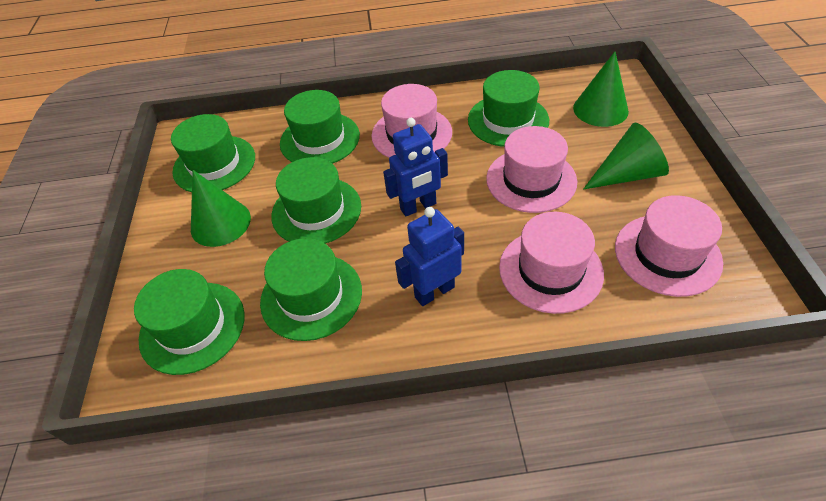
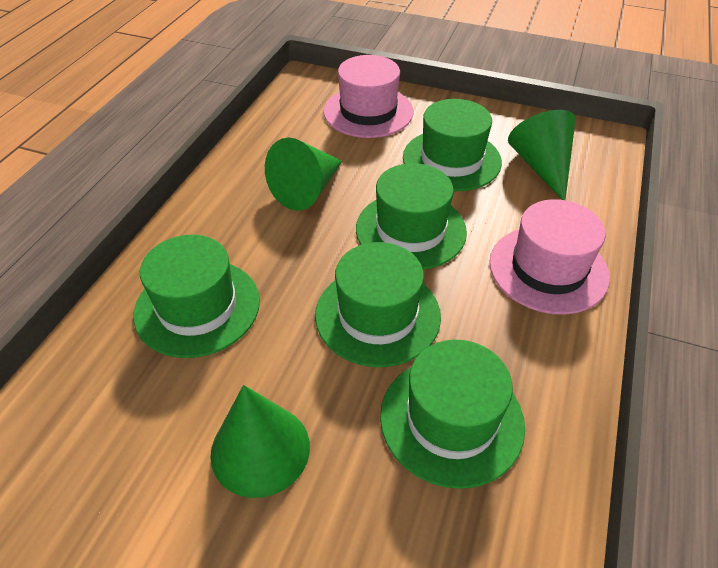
blue robot: 2 -> 0
green hat: 6 -> 5
pink hat: 4 -> 2

